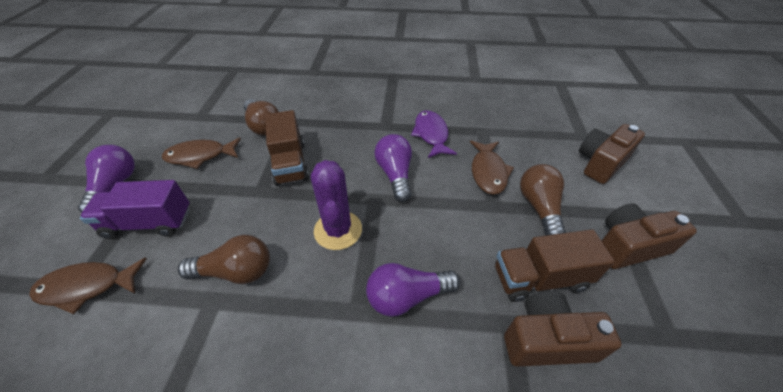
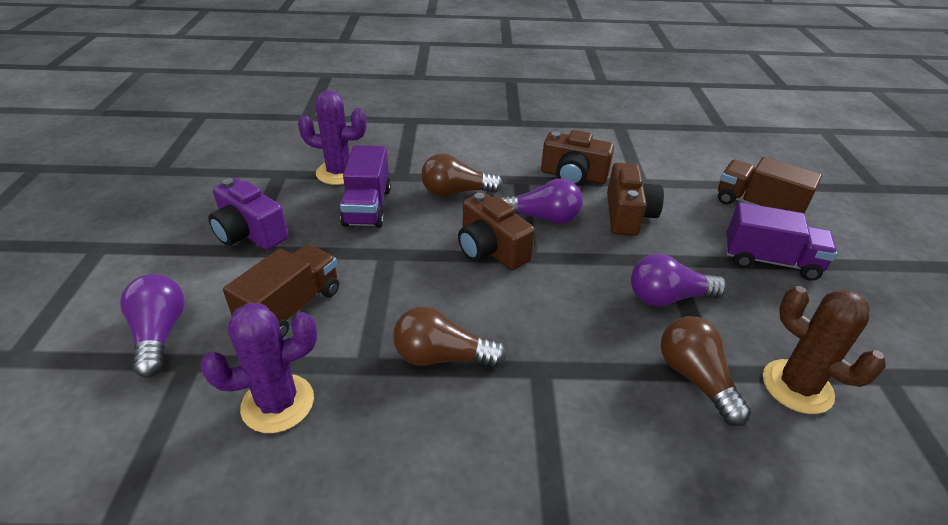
brown cactus: 0 -> 1
brown fish: 3 -> 0
purple cactus: 1 -> 2
purple camera: 0 -> 1
purple fish: 1 -> 0
purple truck: 1 -> 2

